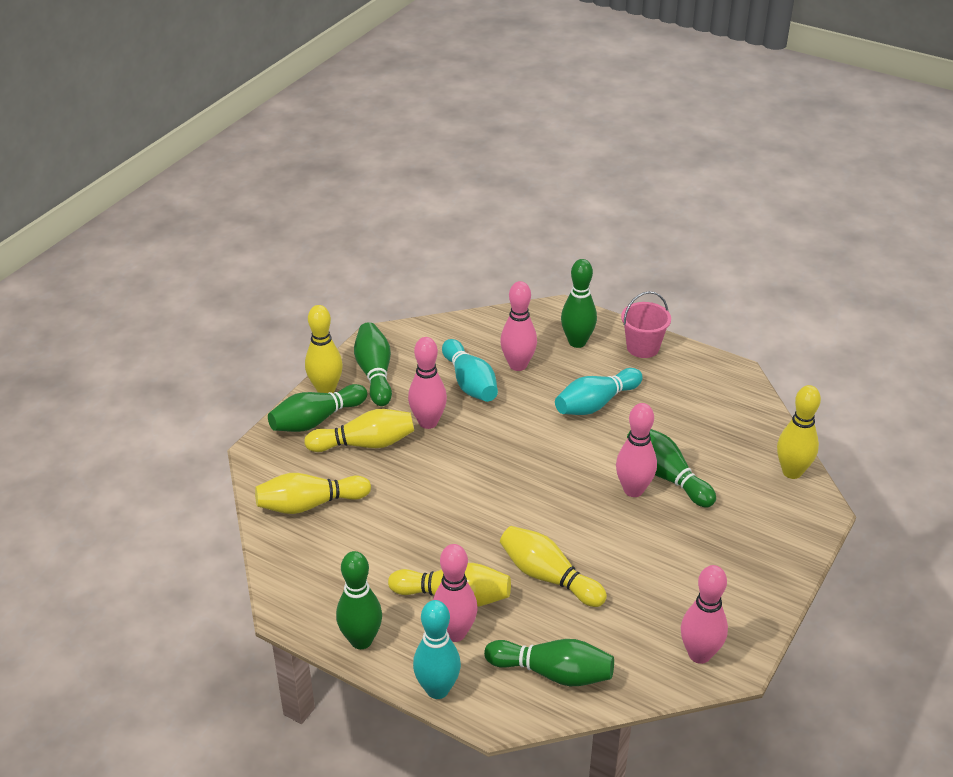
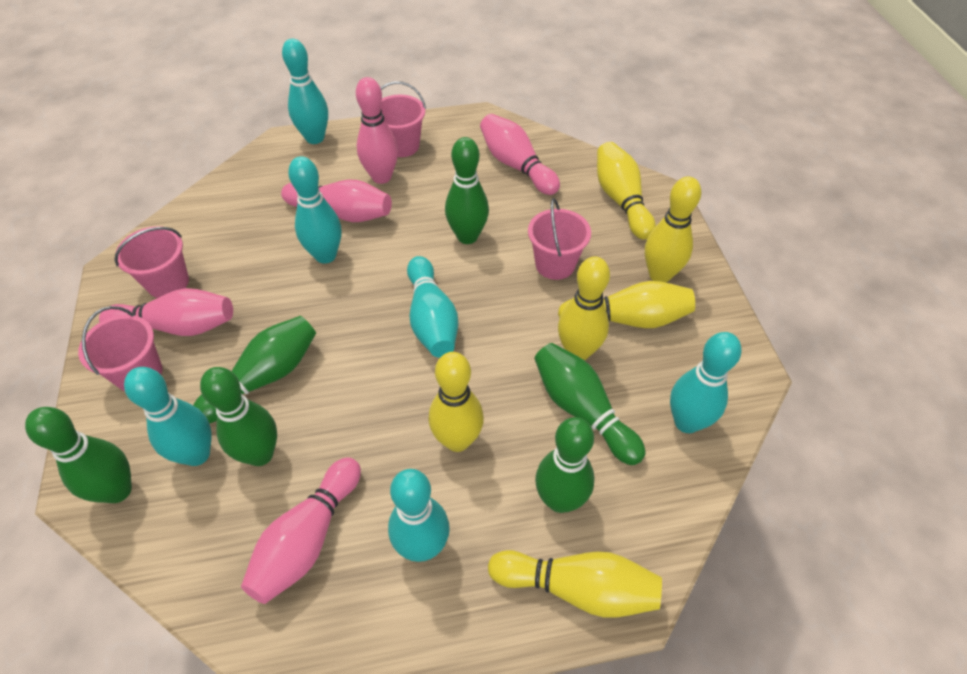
pink bucket: 1 -> 4
turquoise bowling pin: 3 -> 6

